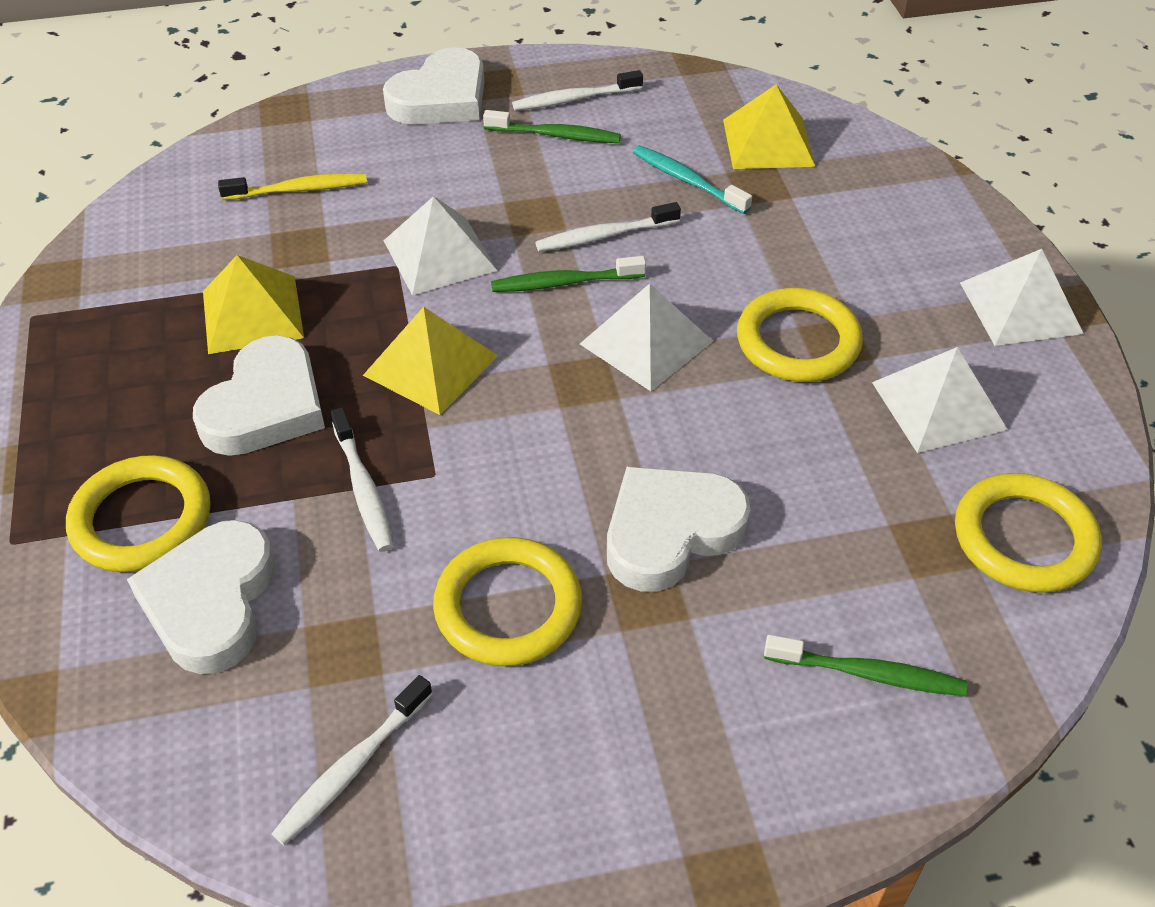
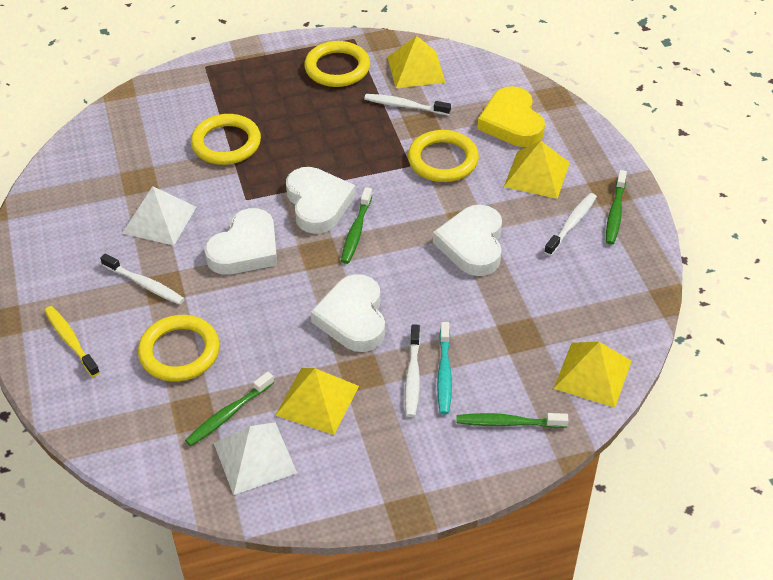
green toothbrush: 3 -> 4
white pyramid: 4 -> 2
yellow heart: 0 -> 1
yellow pyramid: 3 -> 4

